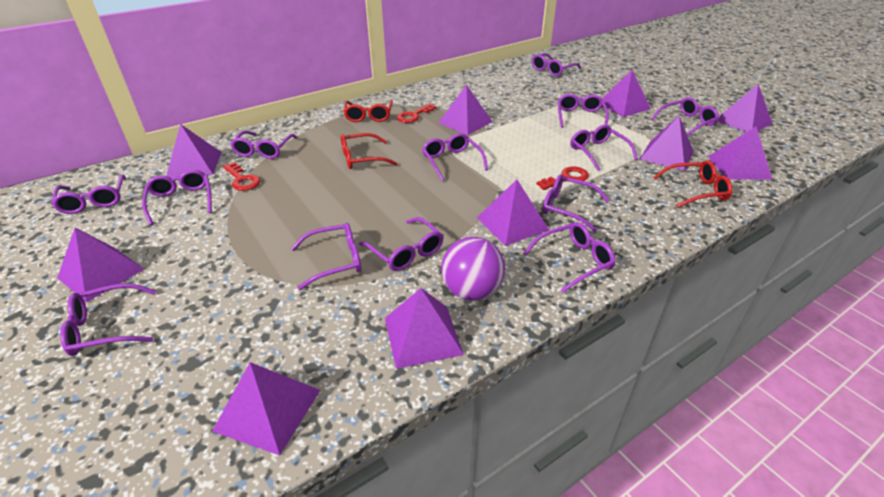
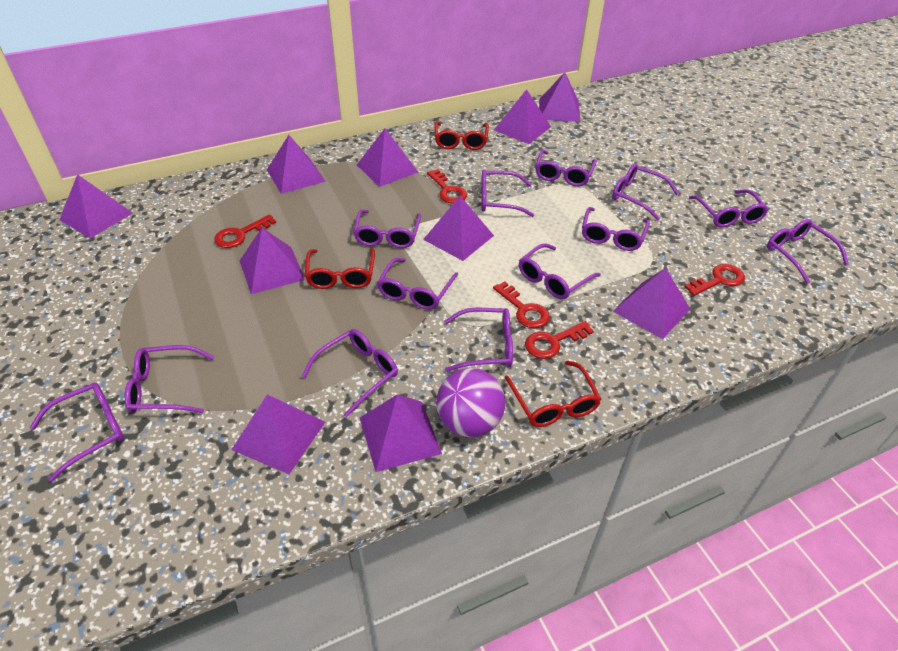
red key: 3 -> 5

